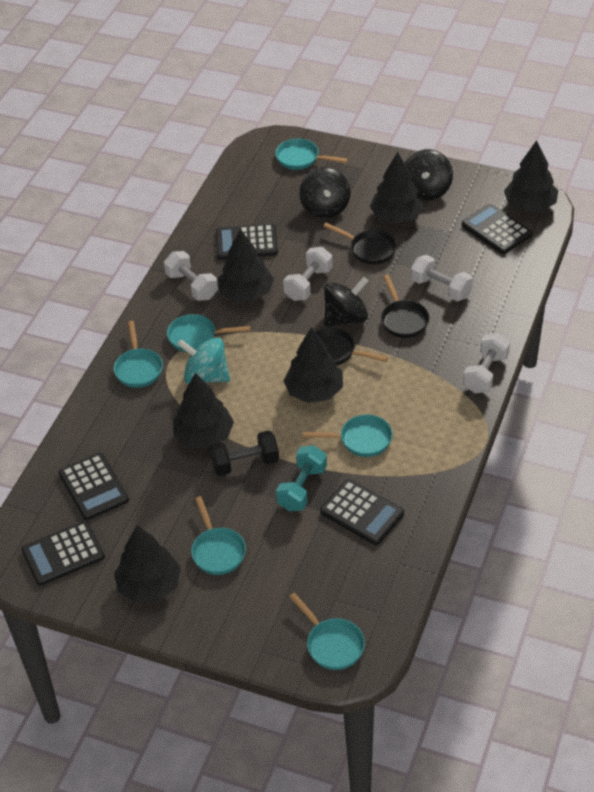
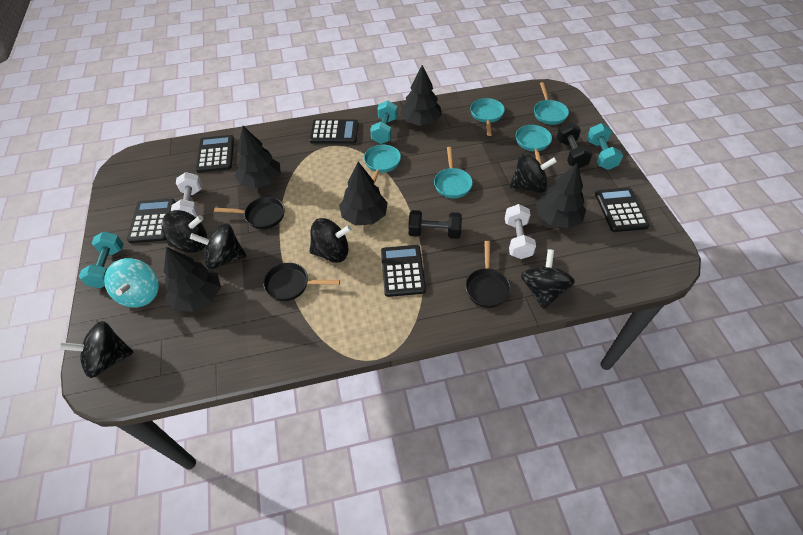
black dumbbell: 1 -> 2
black spinning top: 3 -> 6
black tree: 6 -> 5
turquoise dumbbell: 1 -> 3
turquoise pan: 6 -> 5
white dumbbell: 4 -> 2

